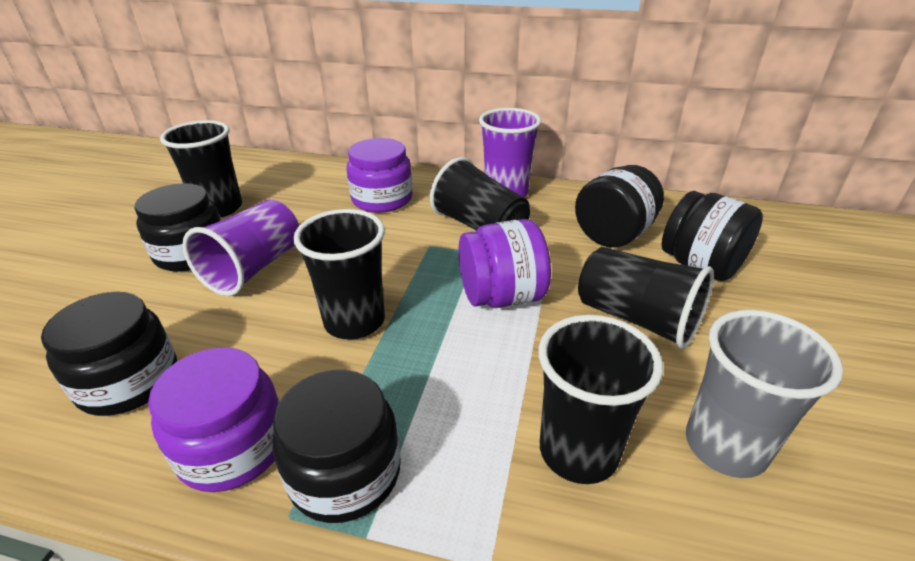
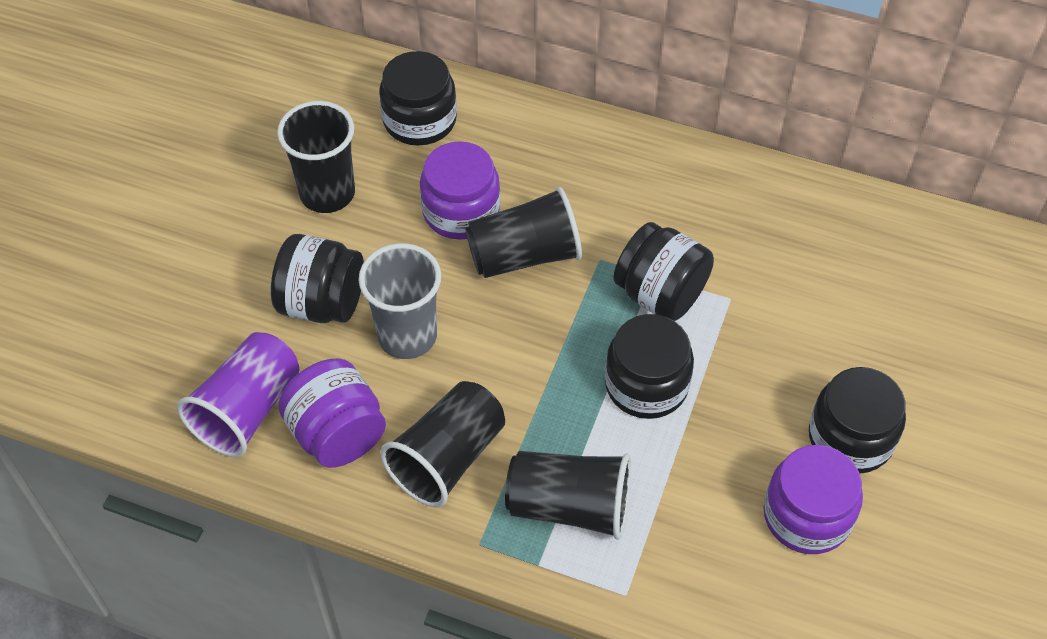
black cup: 5 -> 4
purple cup: 2 -> 1

